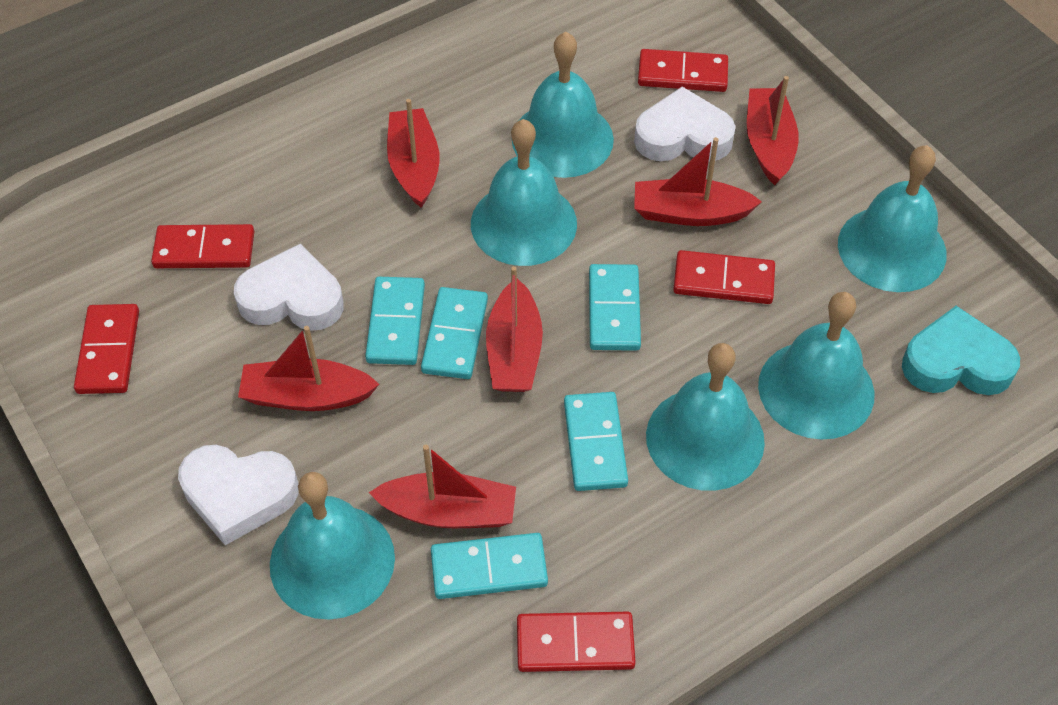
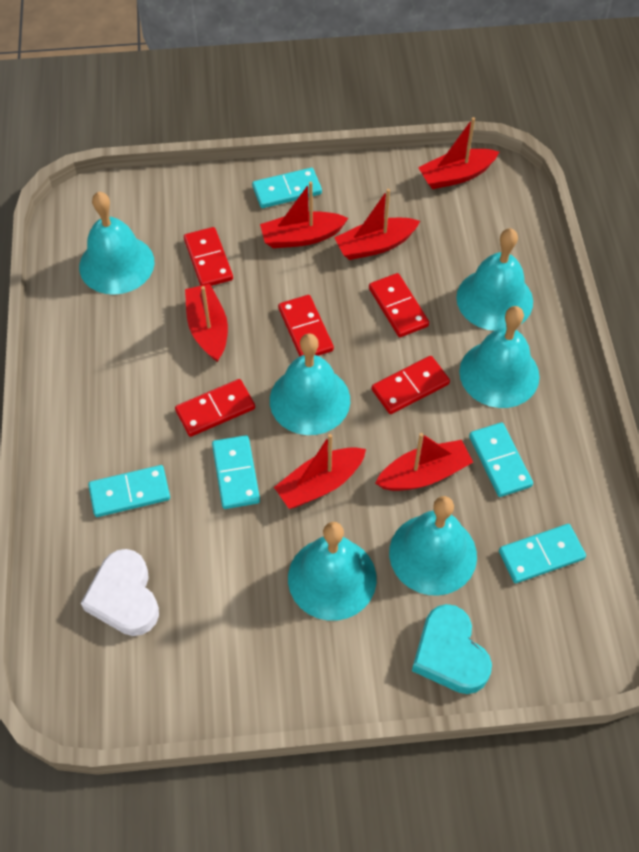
white heart: 3 -> 1

